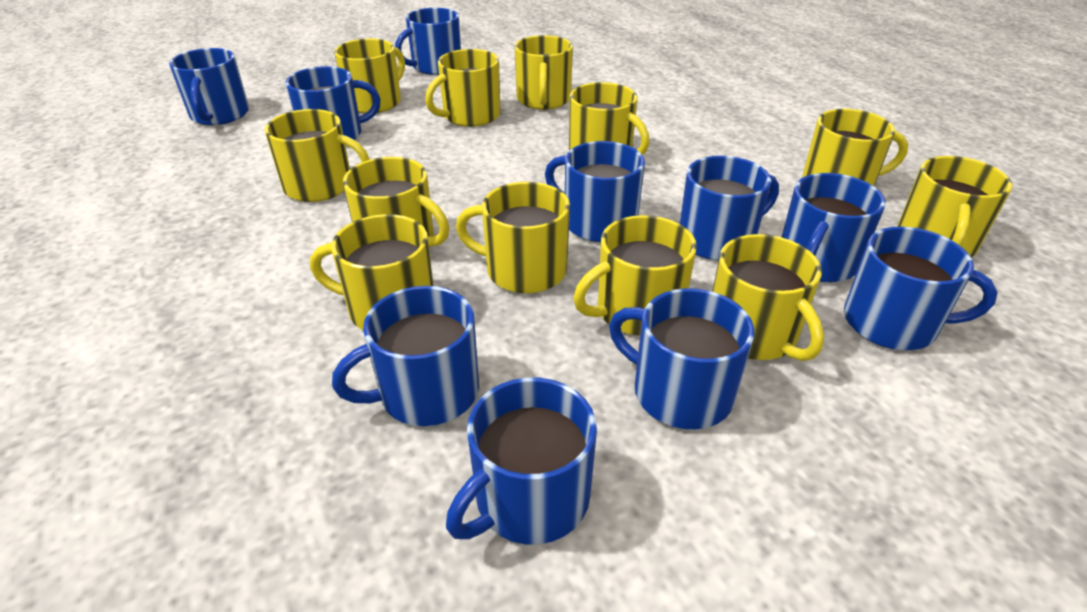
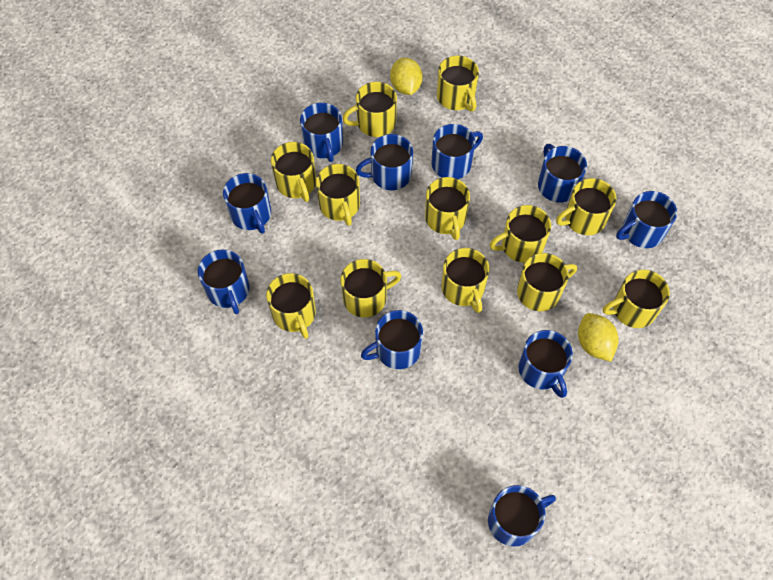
yellow lemon: 0 -> 2

